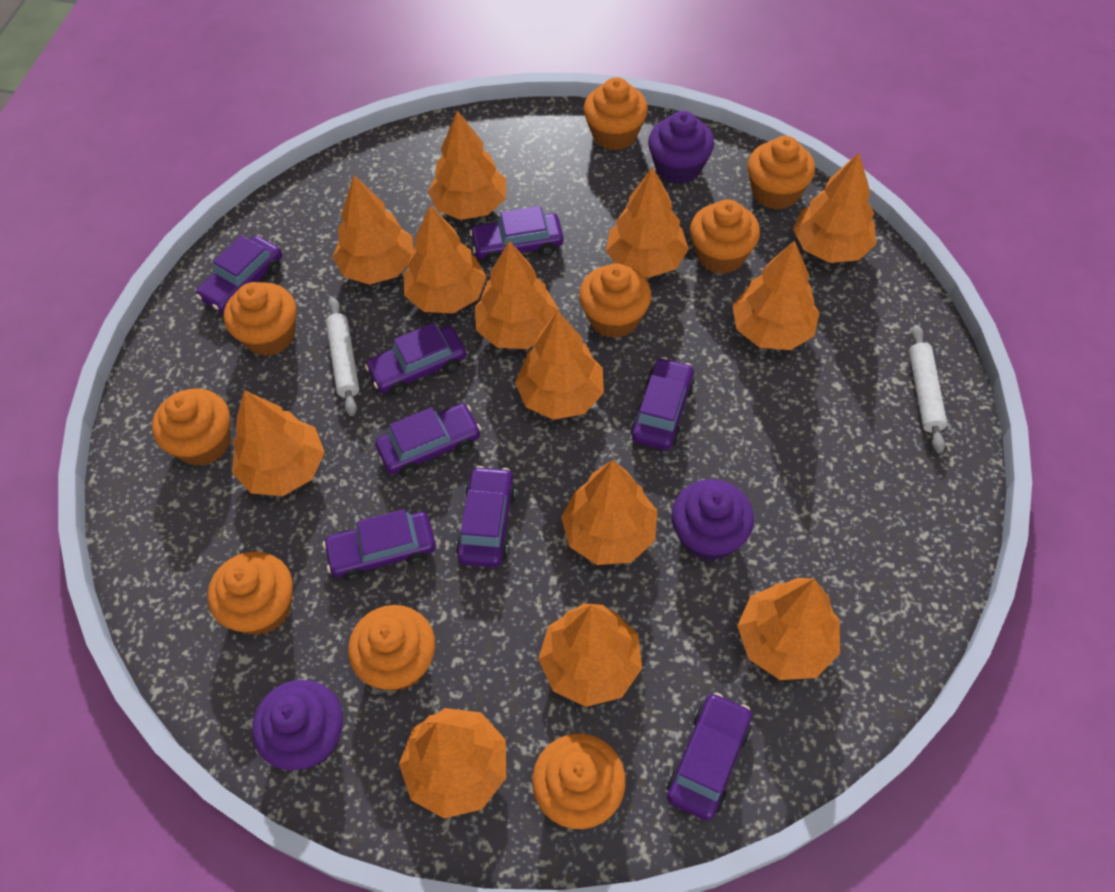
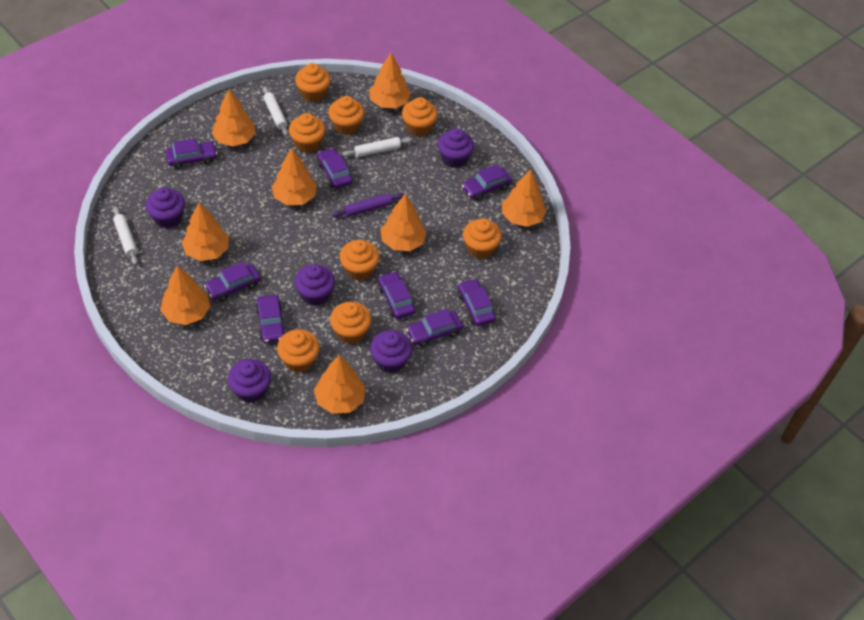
orange cupcake: 9 -> 8
orange tree: 13 -> 8
purple cupcake: 3 -> 5
purple rolling pin: 0 -> 1
white rolling pin: 2 -> 3

